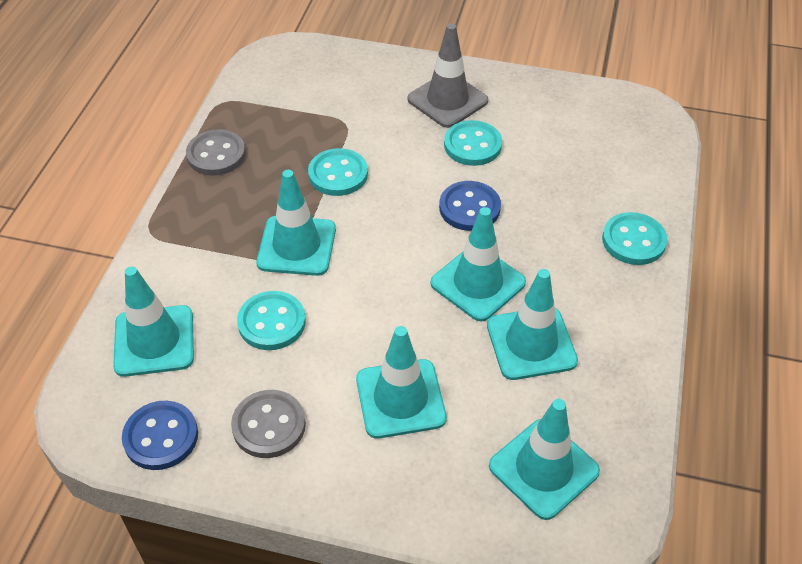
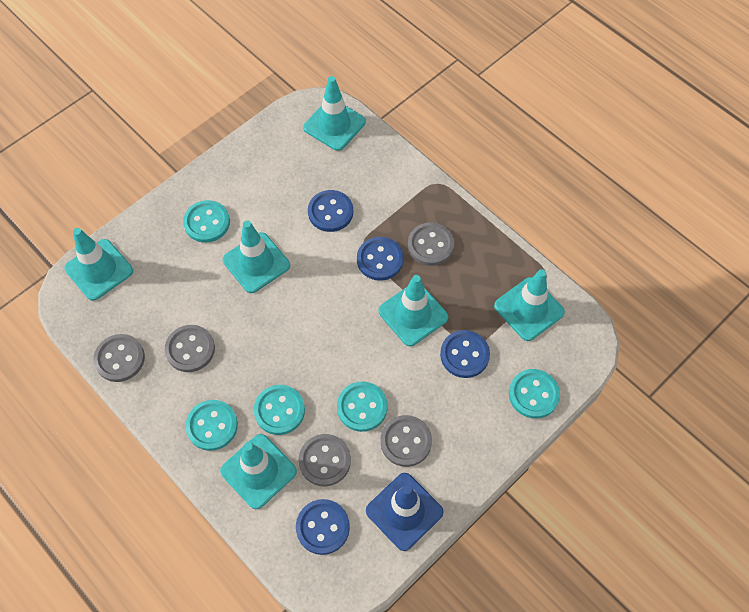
blue button: 2 -> 4
blue traffic cone: 0 -> 1
grey button: 2 -> 5
grey traffic cone: 1 -> 0
turquoise button: 4 -> 5

